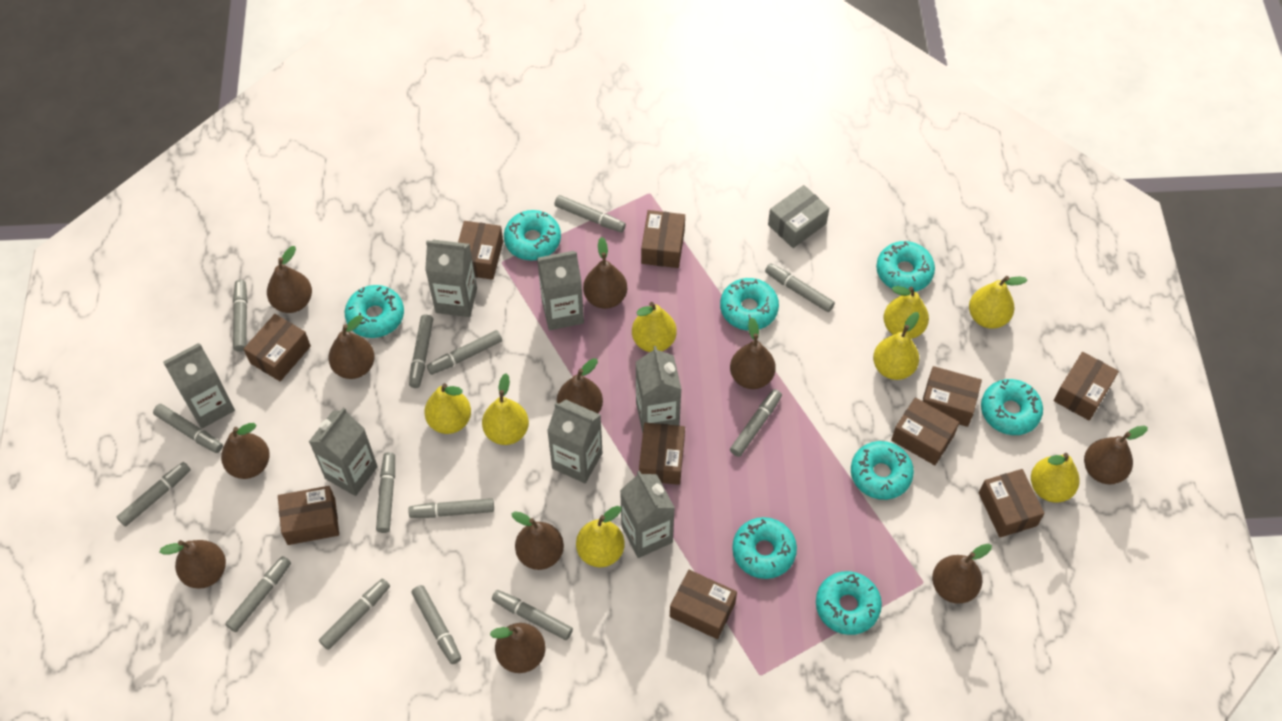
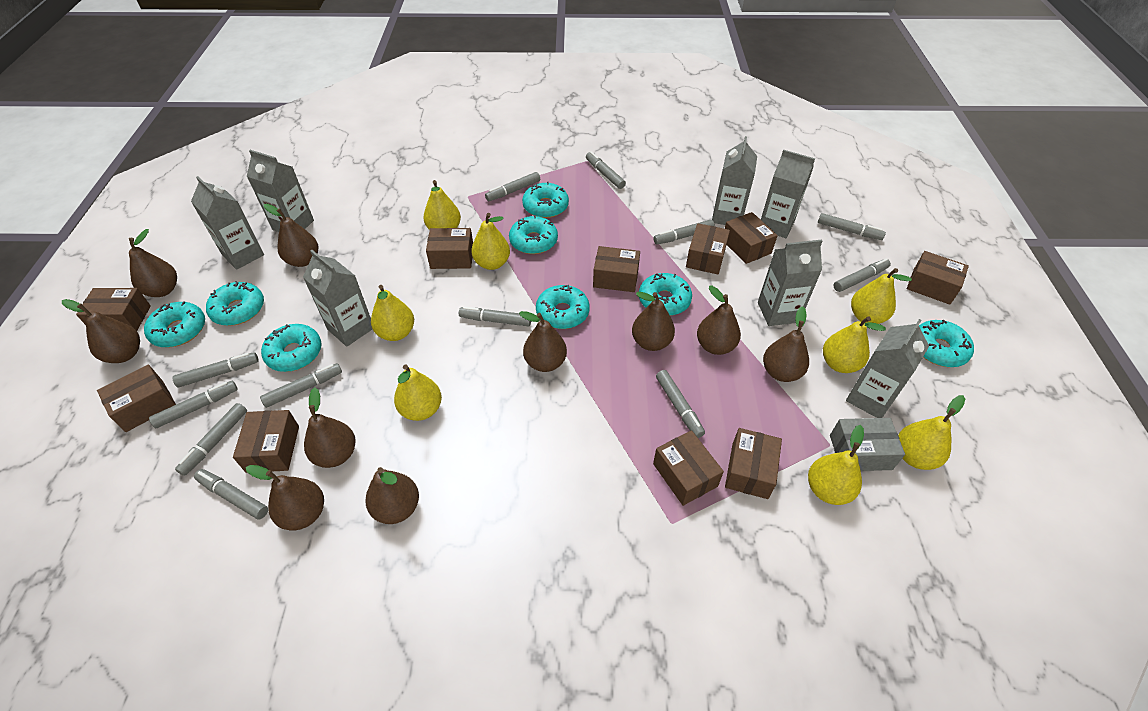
brown pear: 11 -> 10
grey marker: 14 -> 12

